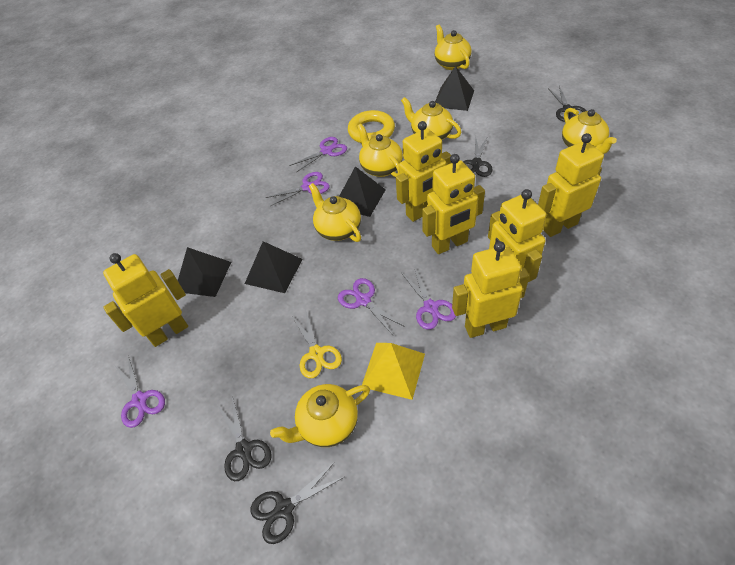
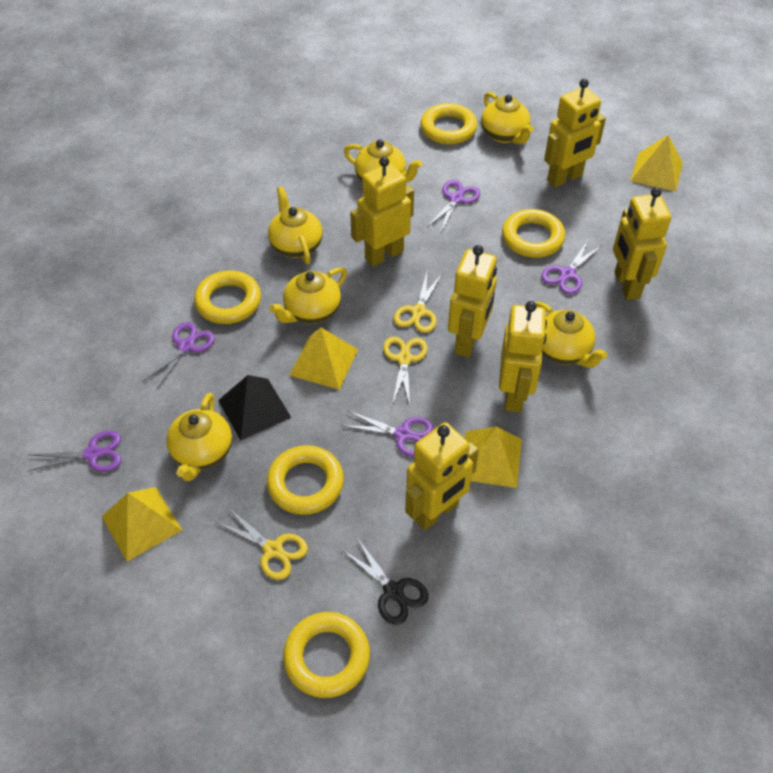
black pyramid: 4 -> 1
black scissors: 4 -> 1
yellow pyramid: 1 -> 4
yellow ring: 1 -> 5
yellow scissors: 1 -> 3

